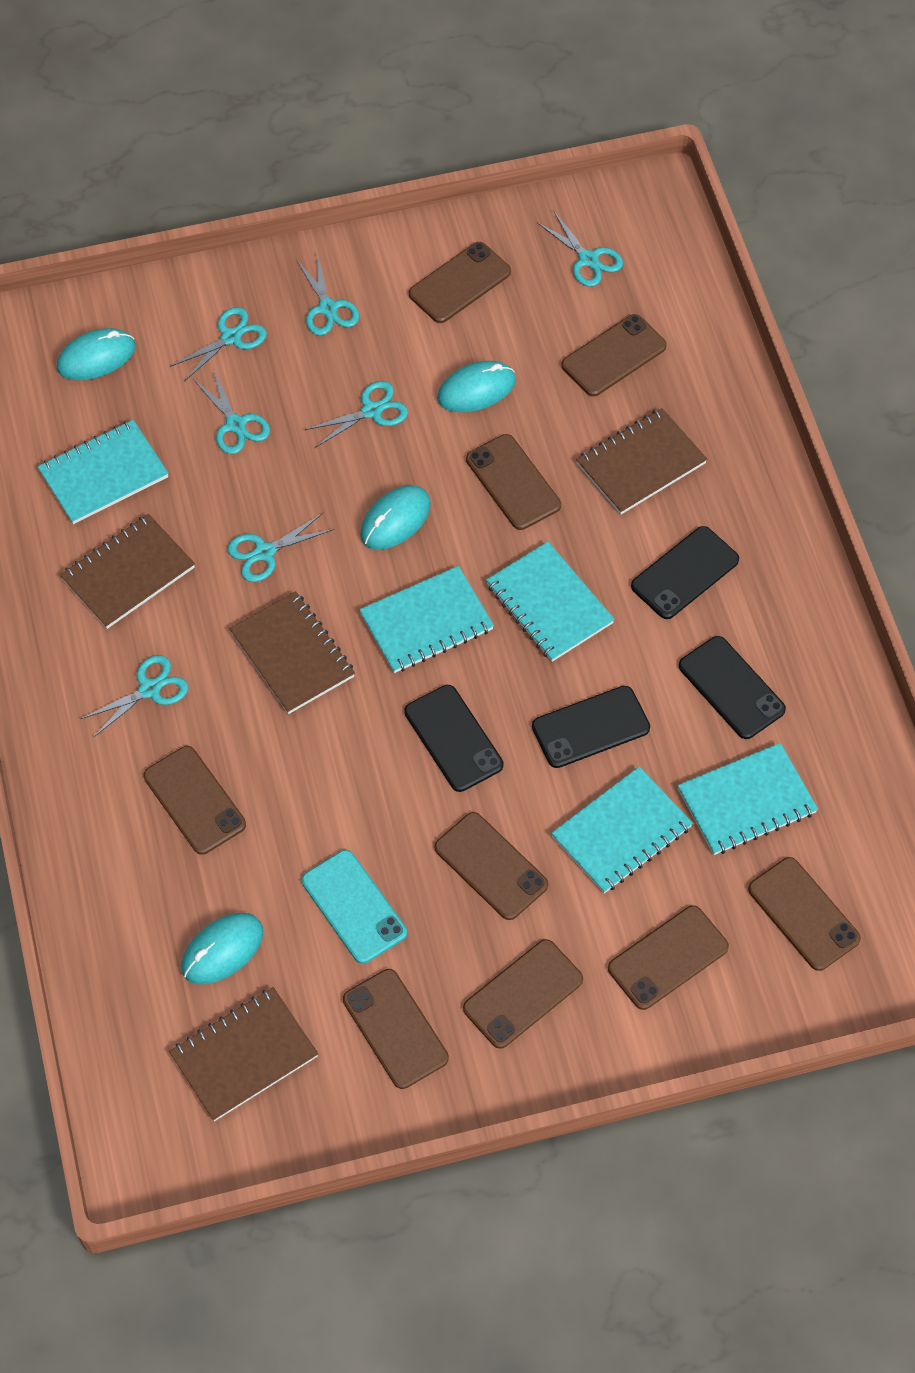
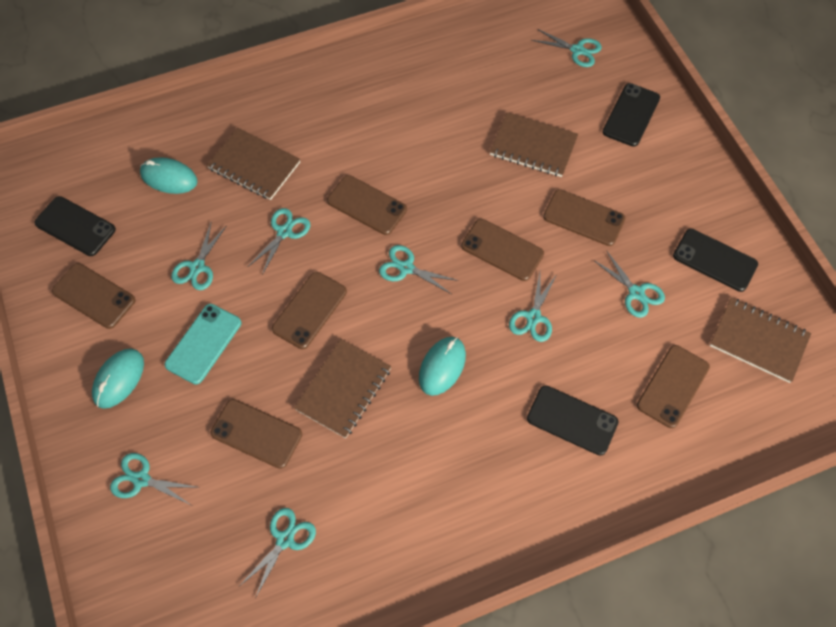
brown phone: 9 -> 7
turquoise mouse: 4 -> 3
turquoise notebook: 5 -> 0
turquoise scissors: 7 -> 8

